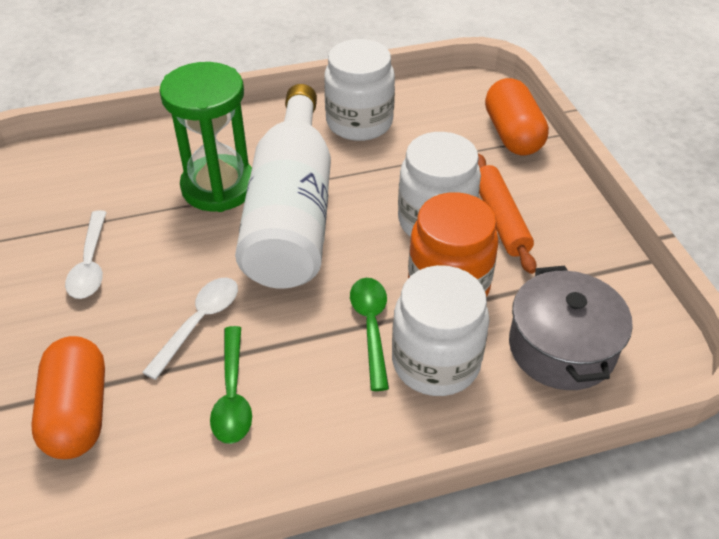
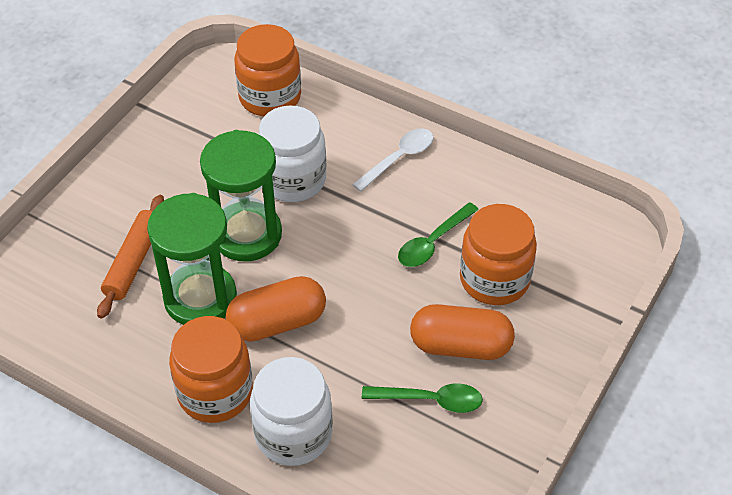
green hourglass: 1 -> 2
grey pot: 1 -> 0
orange jar: 1 -> 3
white bottle: 1 -> 0
white jar: 3 -> 2
white spoon: 2 -> 1

